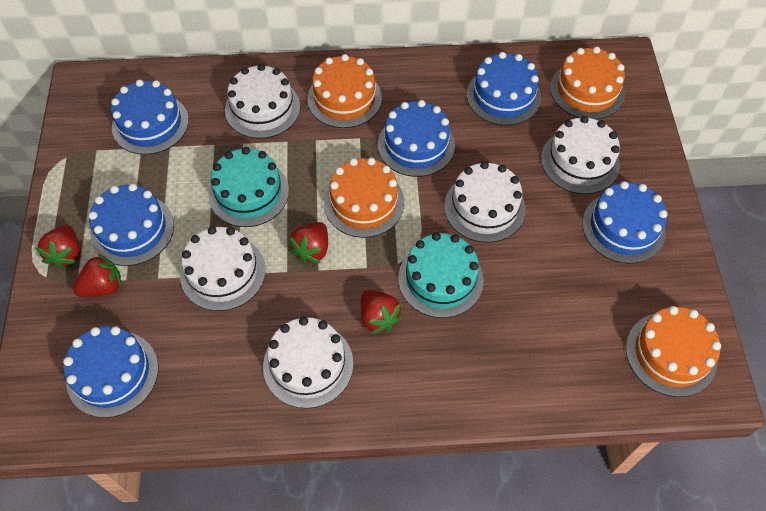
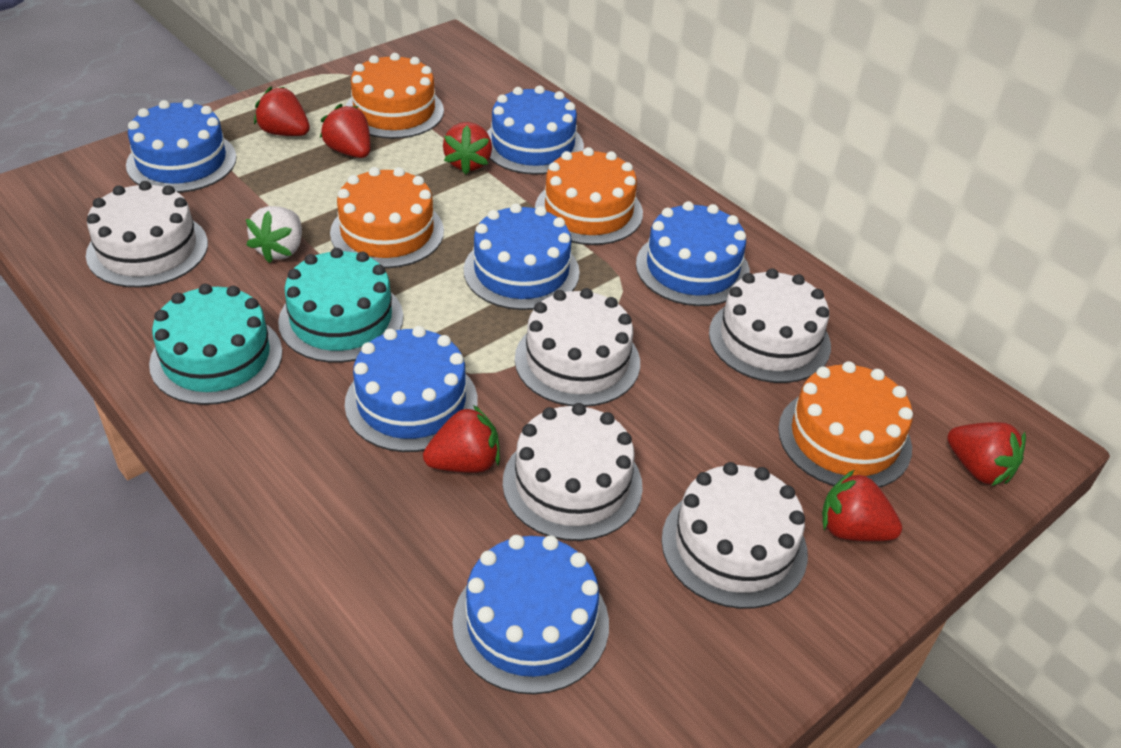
red strawberry: 4 -> 6
white strawberry: 0 -> 1

